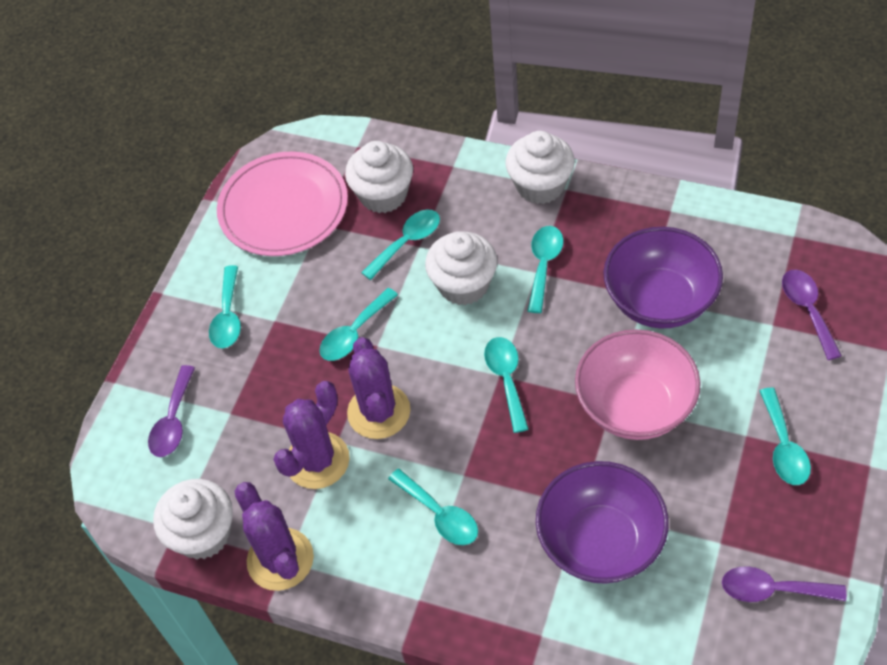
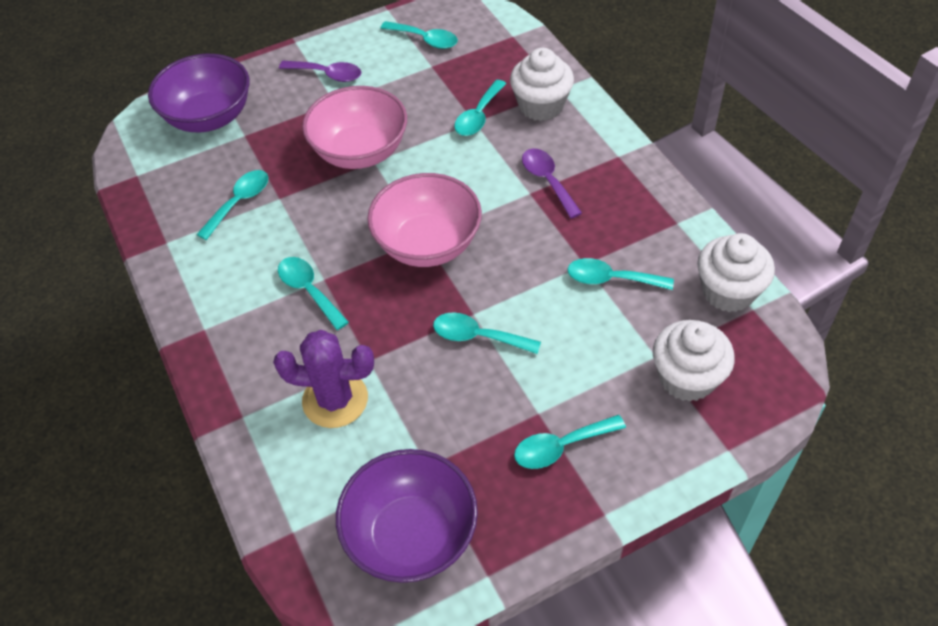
pink bowl: 1 -> 2
pink plate: 1 -> 0
purple cactus: 3 -> 1
purple spoon: 3 -> 2
white cupcake: 4 -> 3

